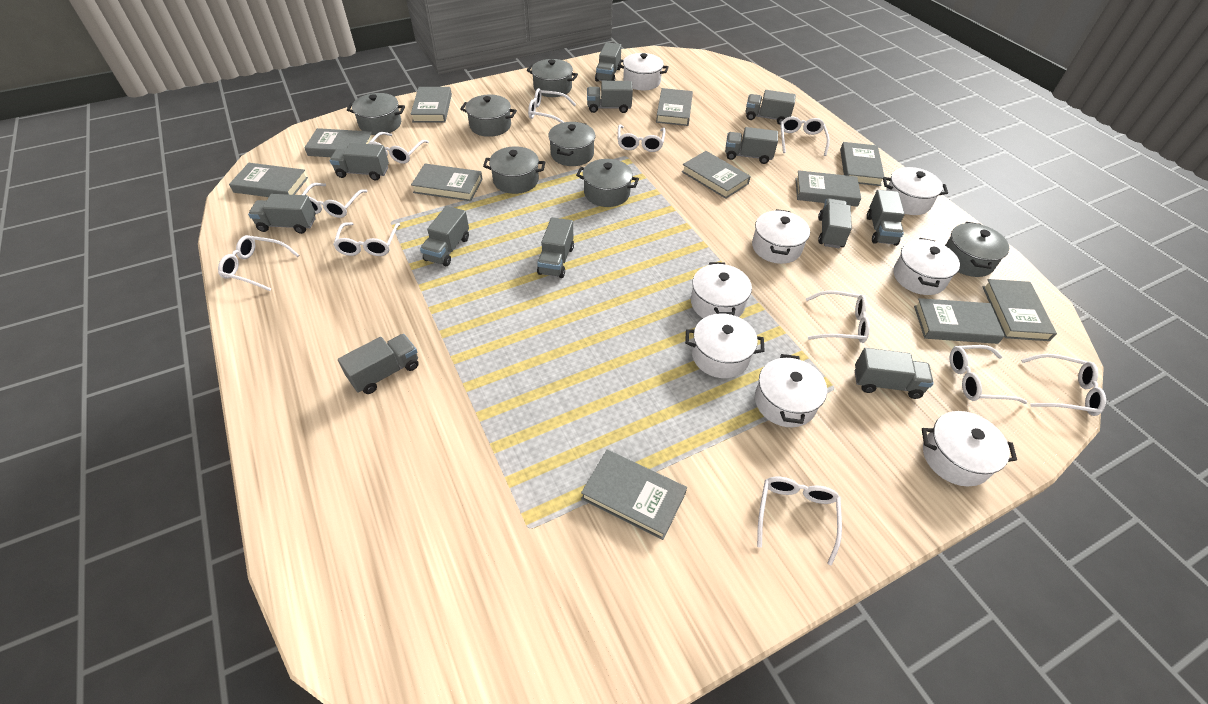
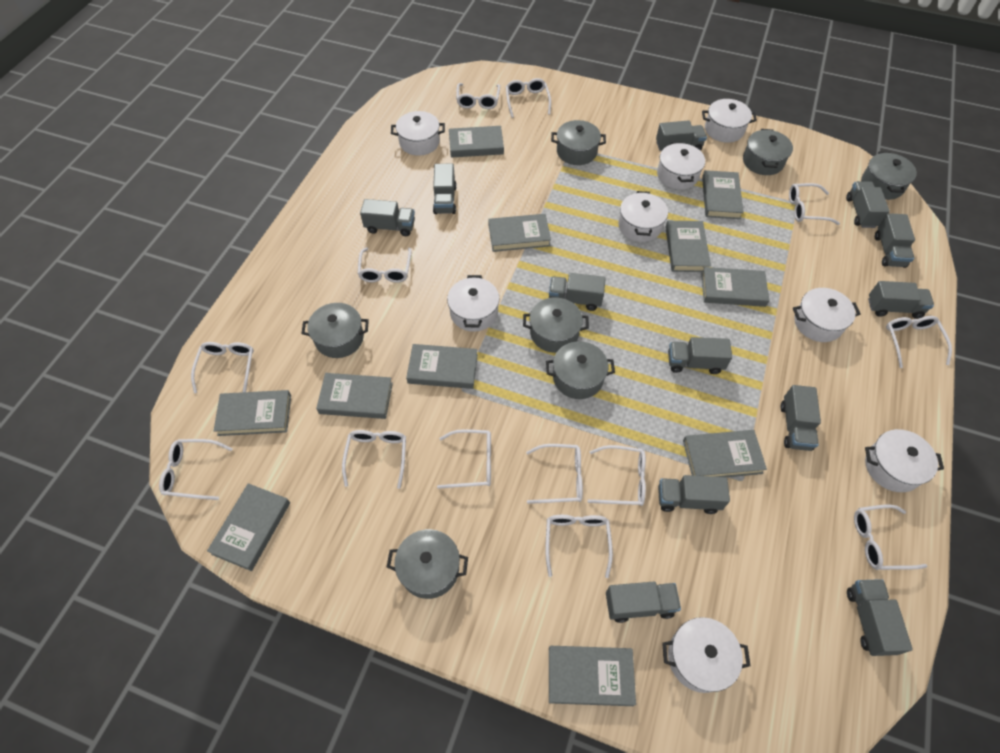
white glasses: 11 -> 13

